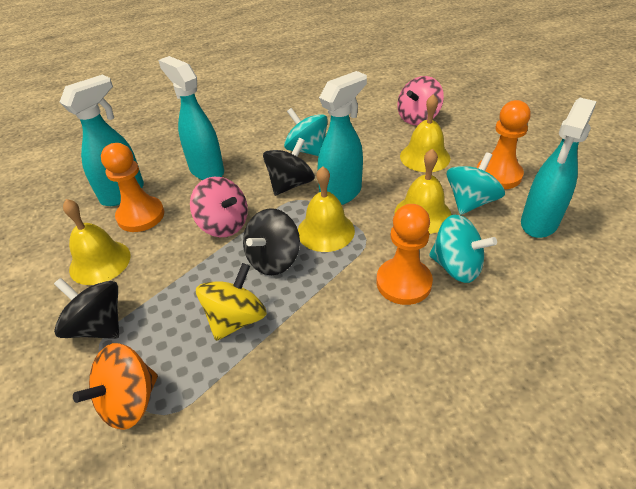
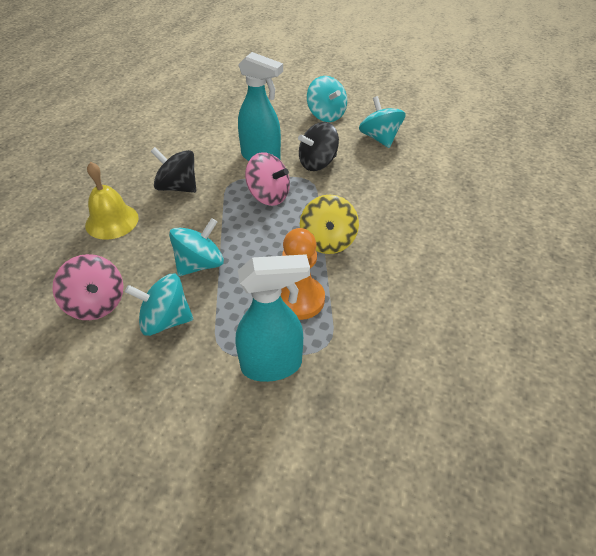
black spinning top: 3 -> 2
orange pawn: 3 -> 1
orange spinning top: 1 -> 0
turquoise spinning top: 3 -> 4
turquoise spray bottle: 4 -> 2
yellow bell: 4 -> 1

